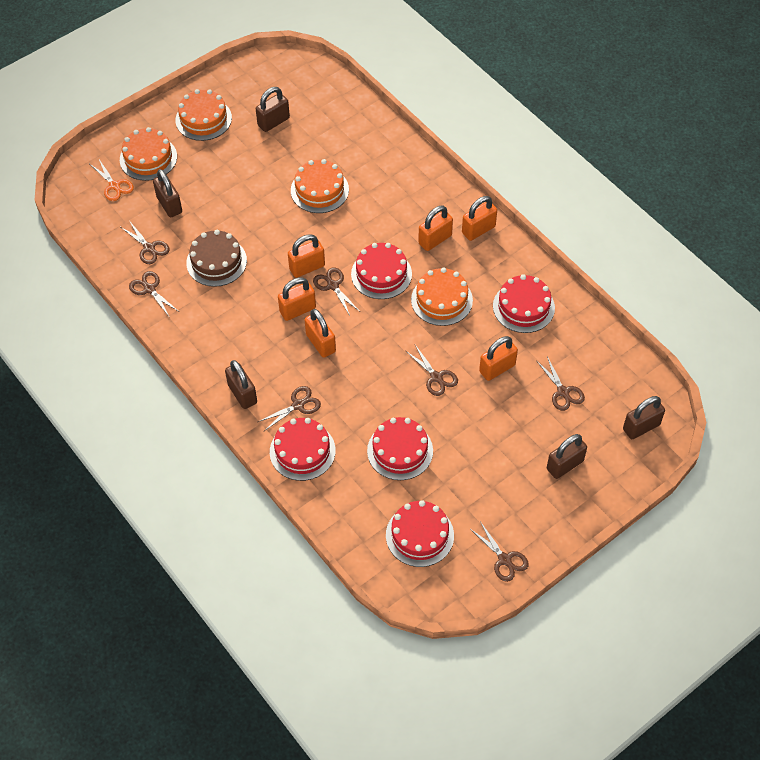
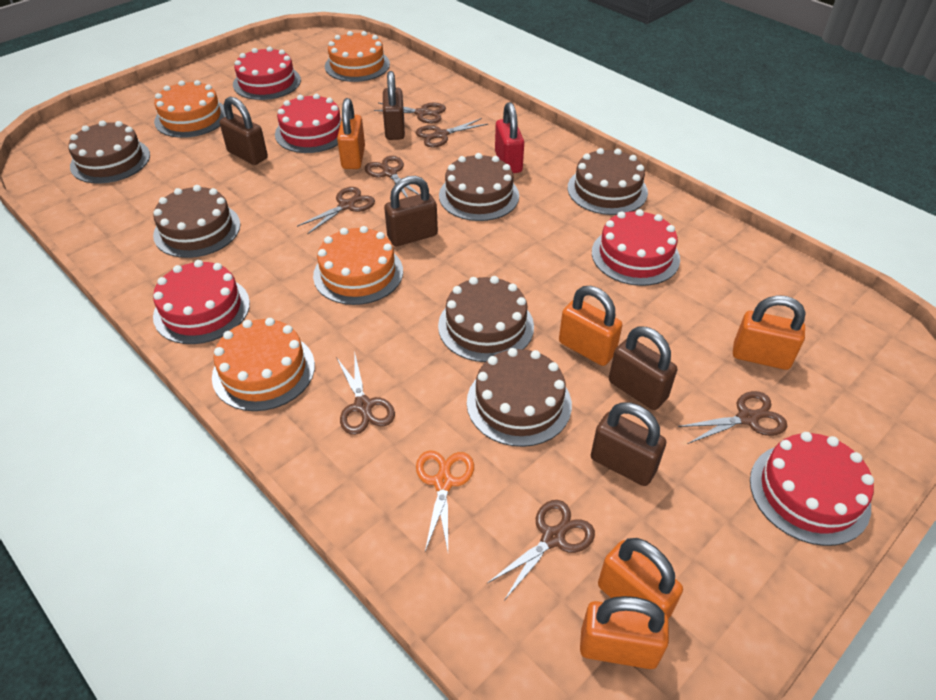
brown cake: 1 -> 6
orange padlock: 6 -> 5
red padlock: 0 -> 1

